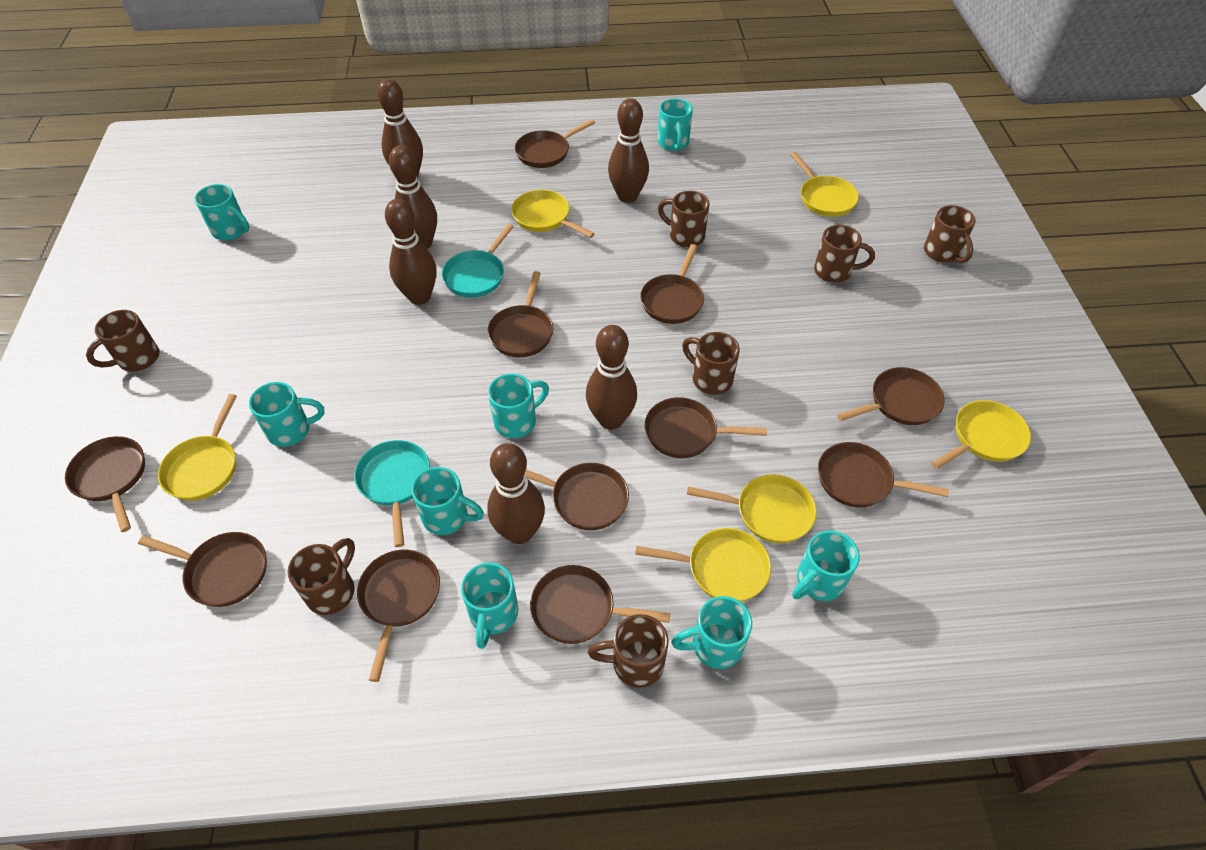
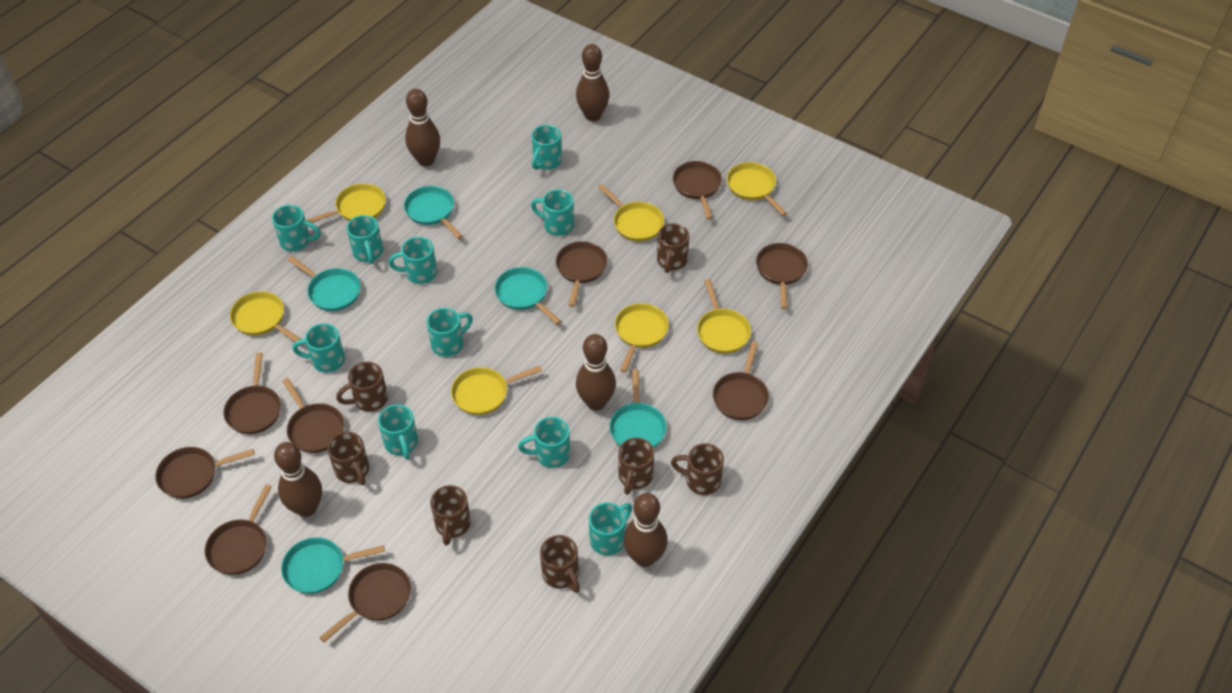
brown bowling pin: 6 -> 5
brown pan: 11 -> 9
turquoise mug: 8 -> 10
turquoise pan: 2 -> 5
yellow pan: 6 -> 7

